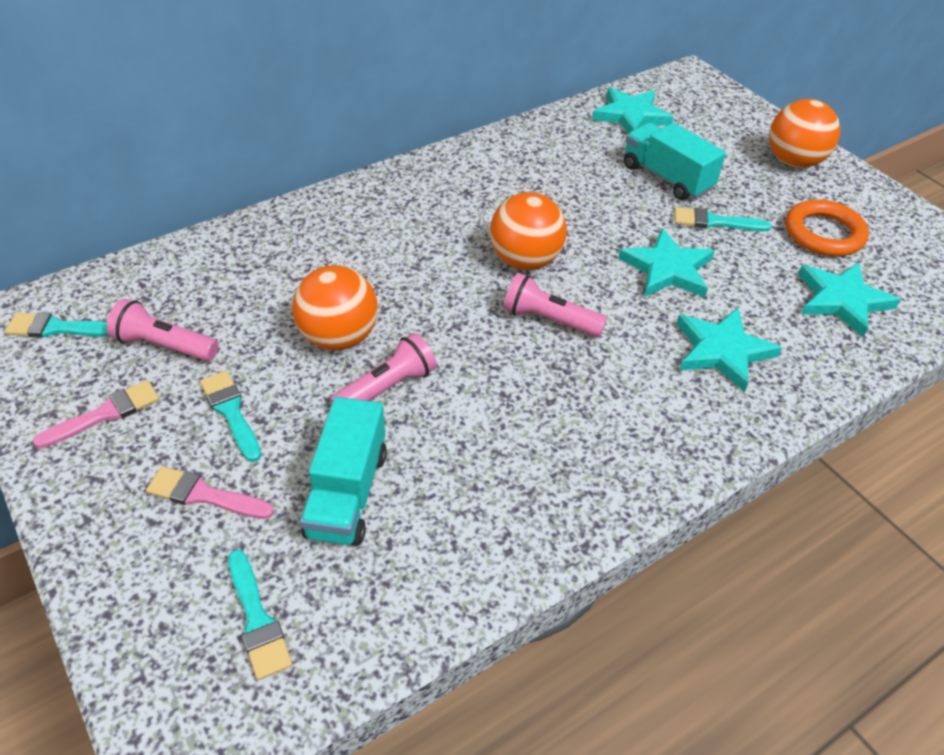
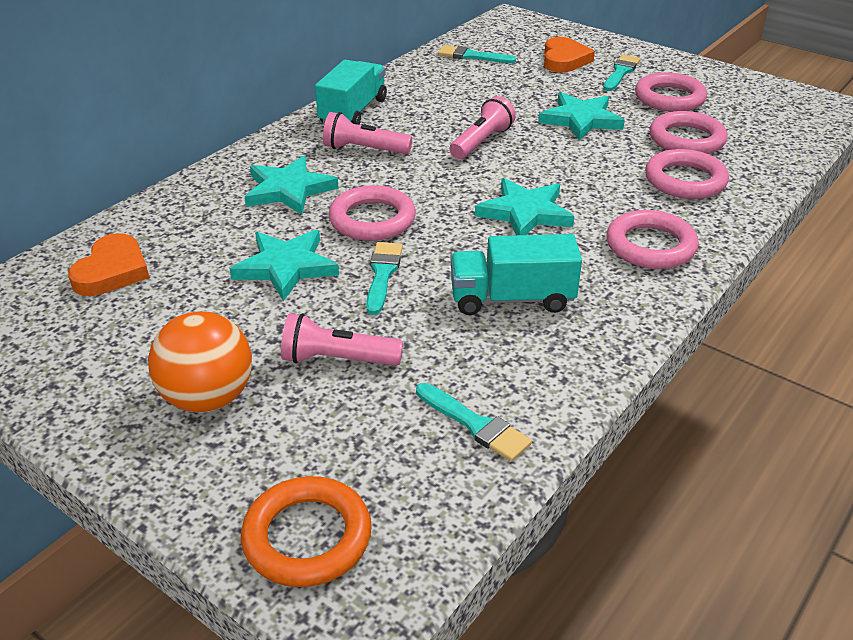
orange ball: 3 -> 1
orange heart: 0 -> 2
pink brush: 2 -> 0
pink ring: 0 -> 5

